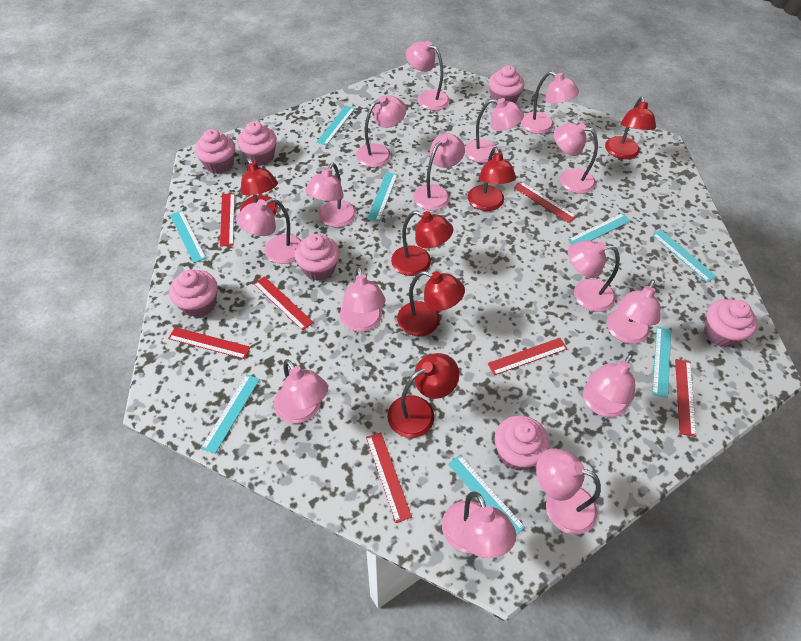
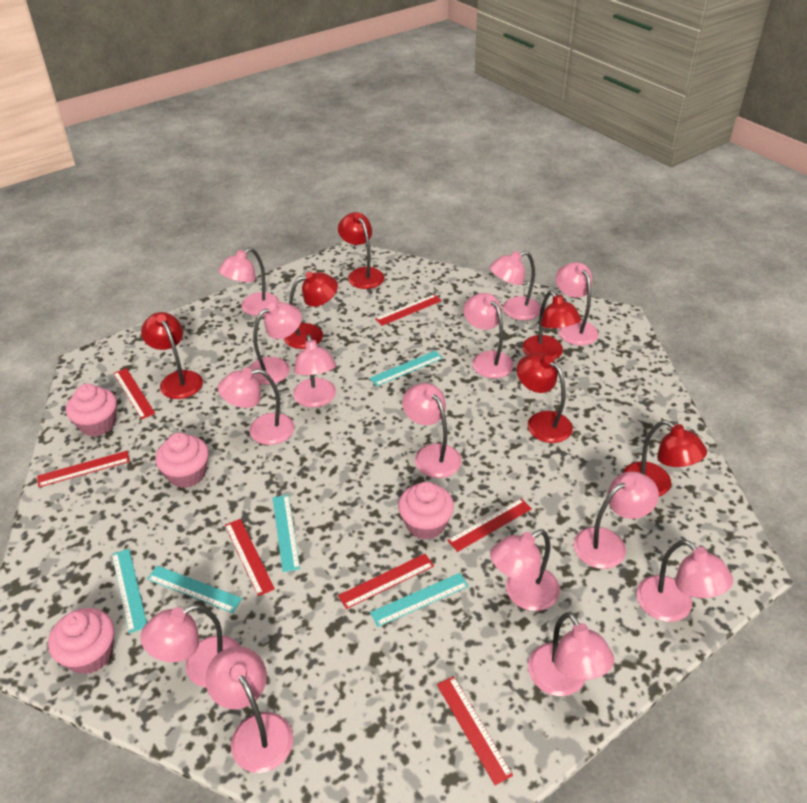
pink cupcake: 7 -> 4
pink lamp: 15 -> 14
turquoise ruler: 8 -> 5

